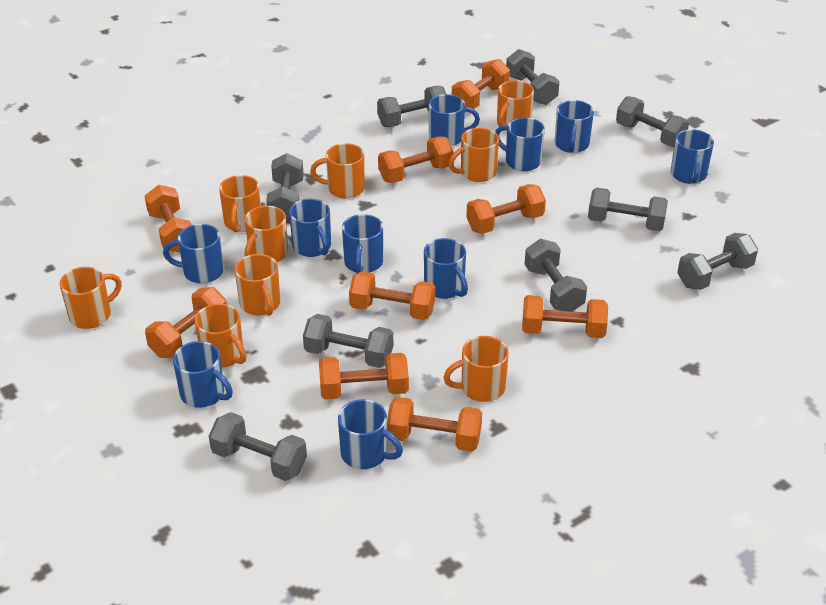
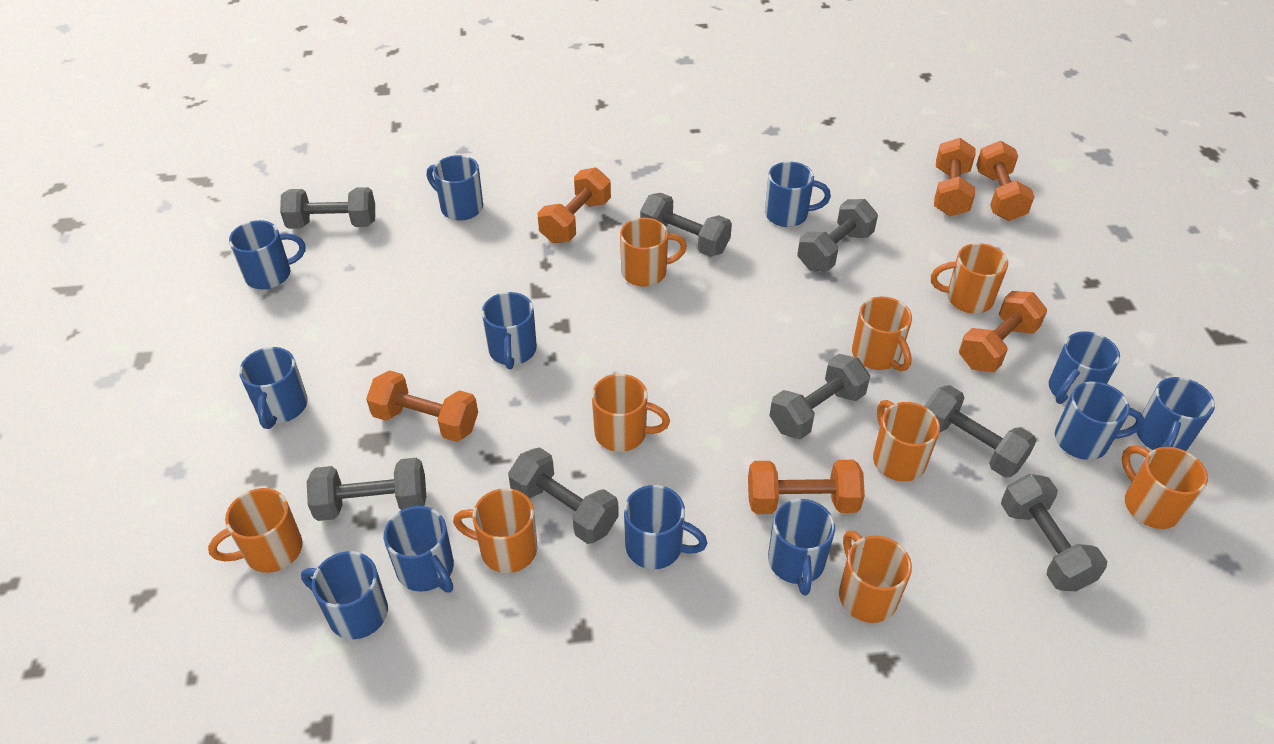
blue mug: 10 -> 12
grey dumbbell: 9 -> 8
orange dumbbell: 9 -> 6

